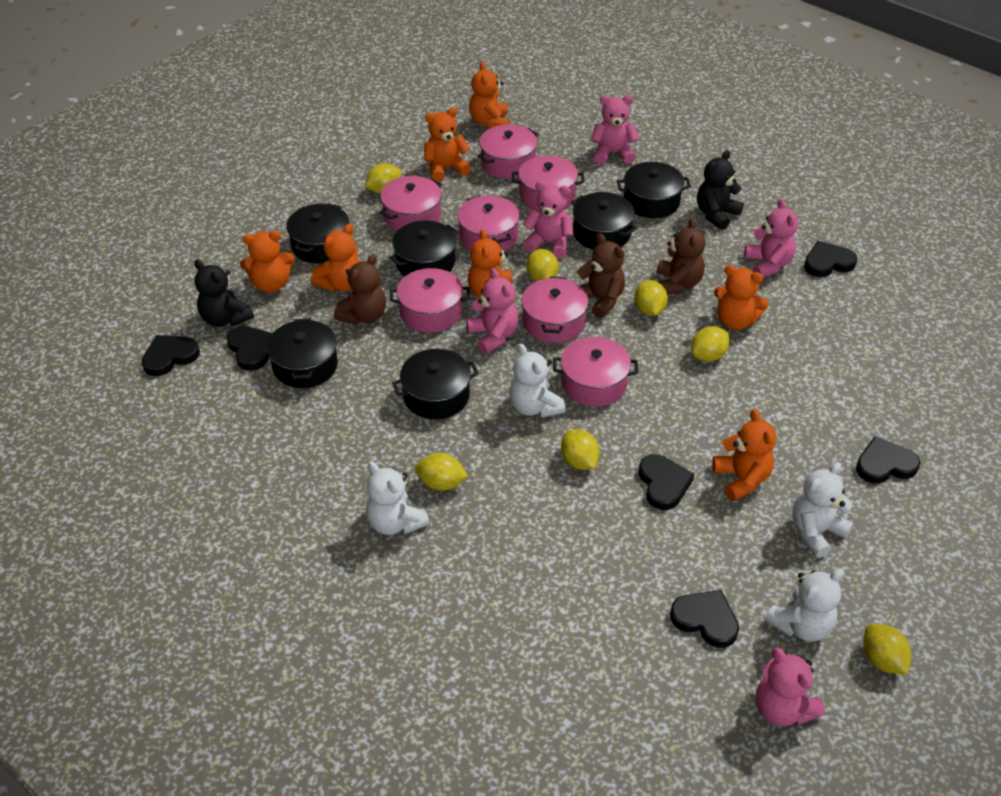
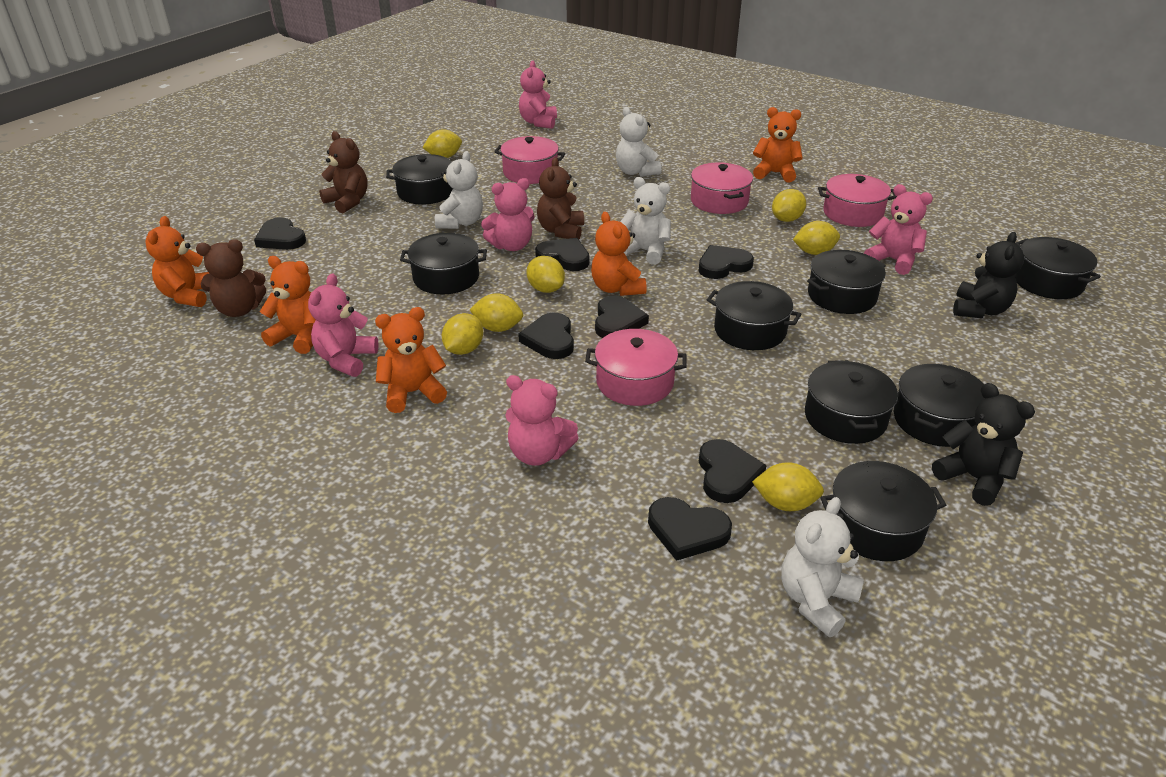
black heart: 6 -> 7
black pot: 6 -> 8
orange teddy bear: 7 -> 5
pink pot: 7 -> 4

